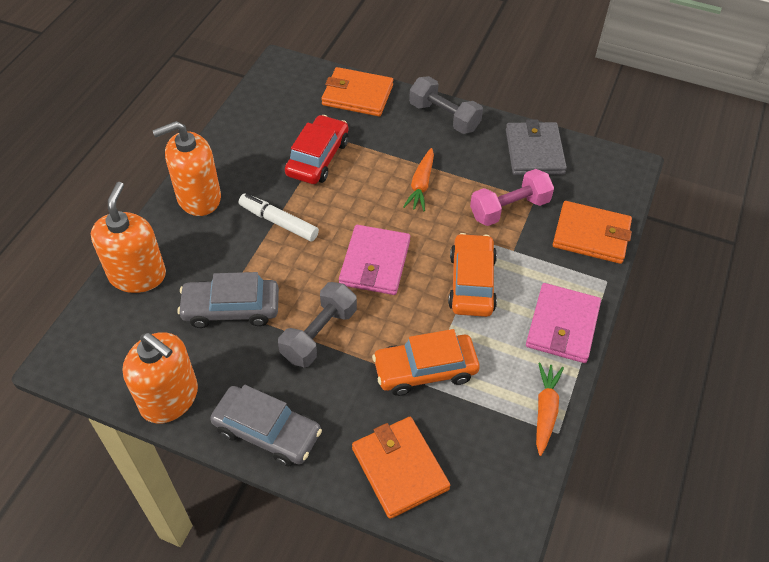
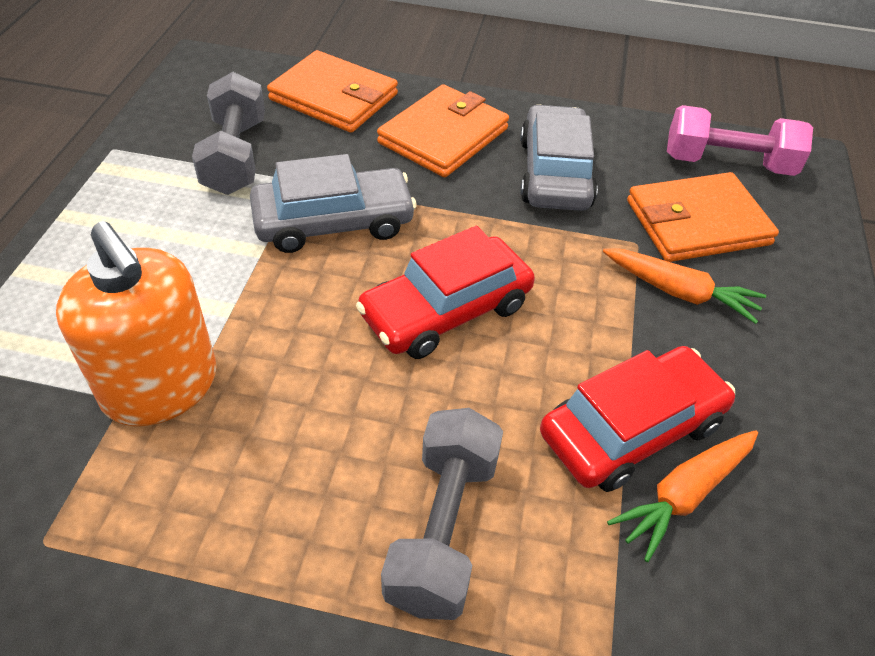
grey wallet: 1 -> 0
orange car: 2 -> 0
orange soap dispenser: 3 -> 1
pink wallet: 2 -> 0
red car: 1 -> 2
white marker: 1 -> 0

